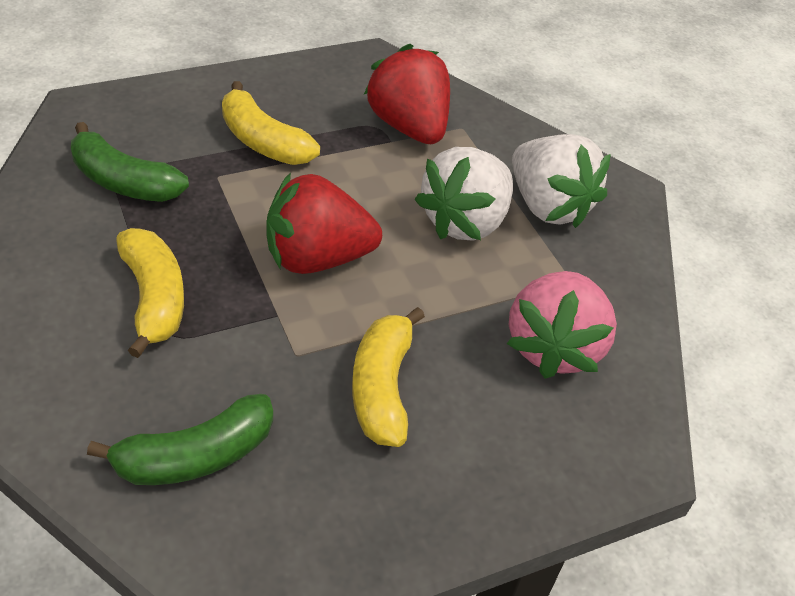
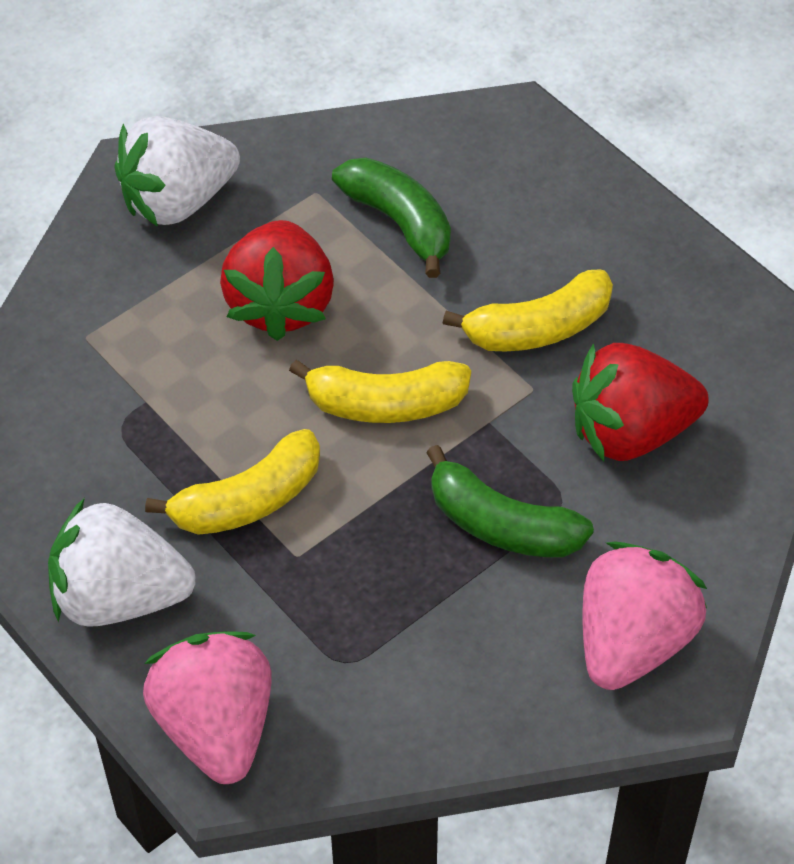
pink strawberry: 1 -> 2

